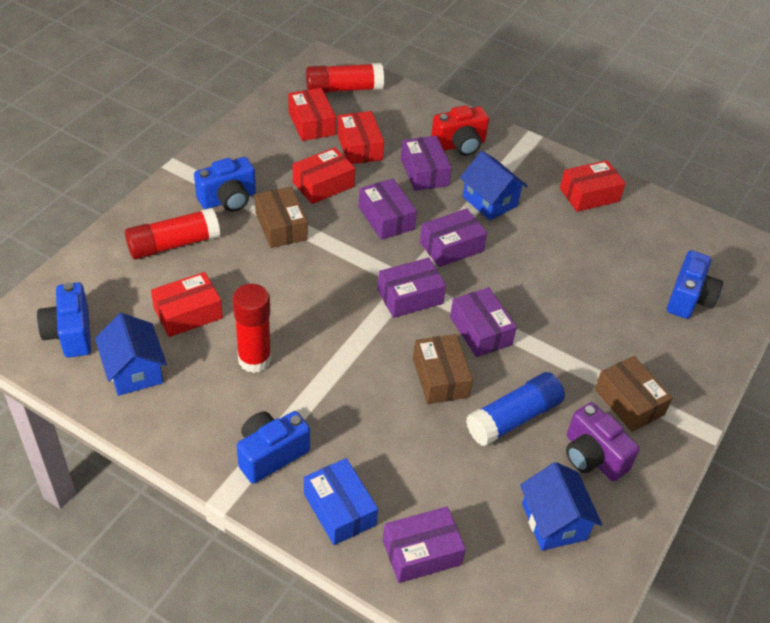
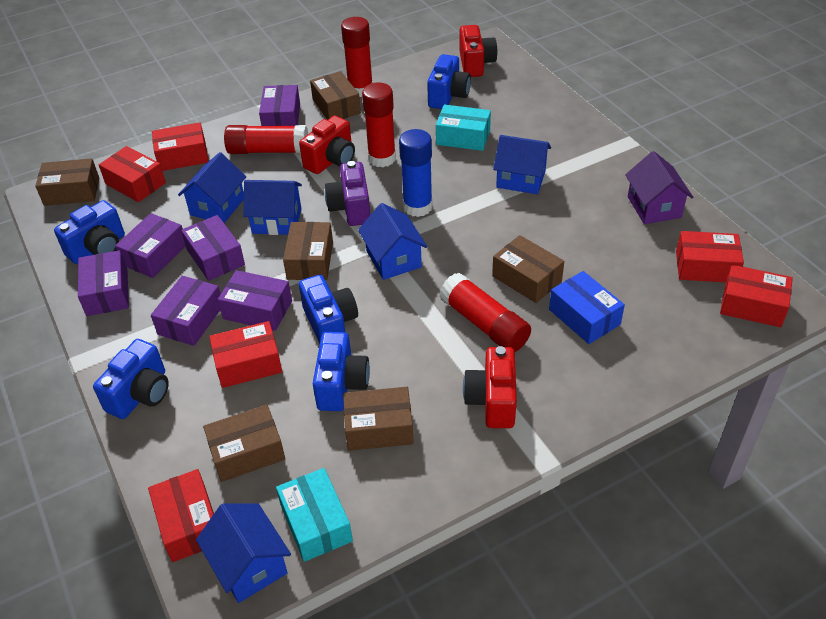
blue camera: 4 -> 5
blue house: 3 -> 5
brown box: 3 -> 6
purple house: 0 -> 1
red box: 5 -> 6
red camera: 1 -> 3
red glue stick: 3 -> 4
turquoise box: 0 -> 2

